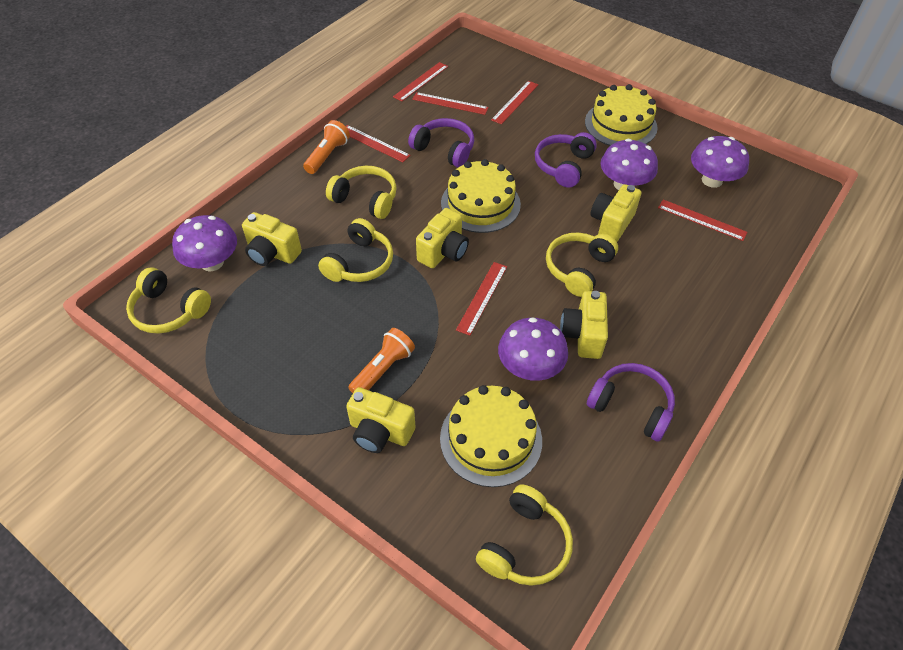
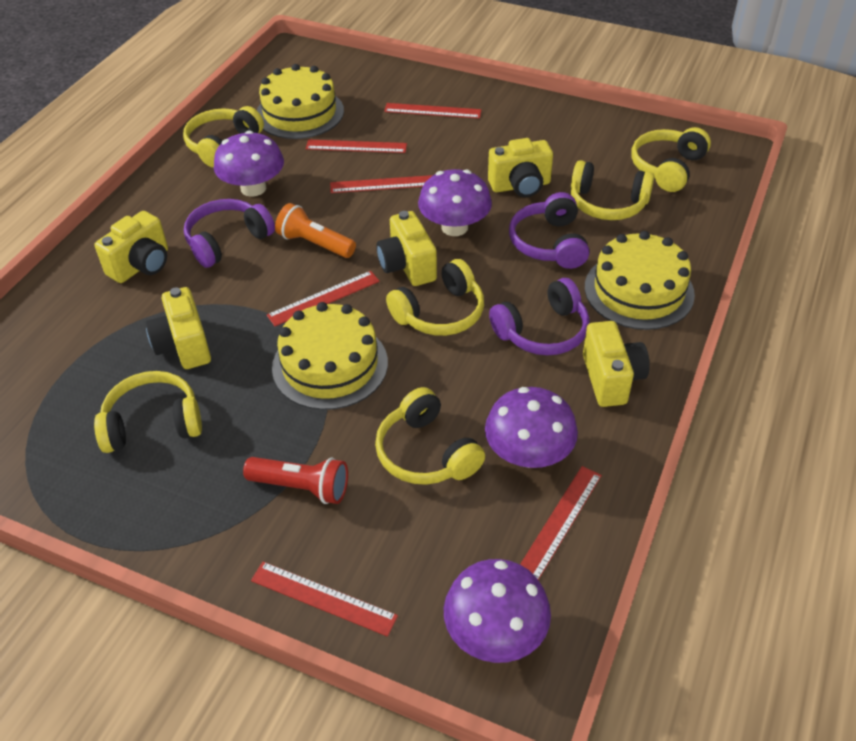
orange flashlight: 2 -> 1
red flashlight: 0 -> 1
yellow headphones: 5 -> 6

